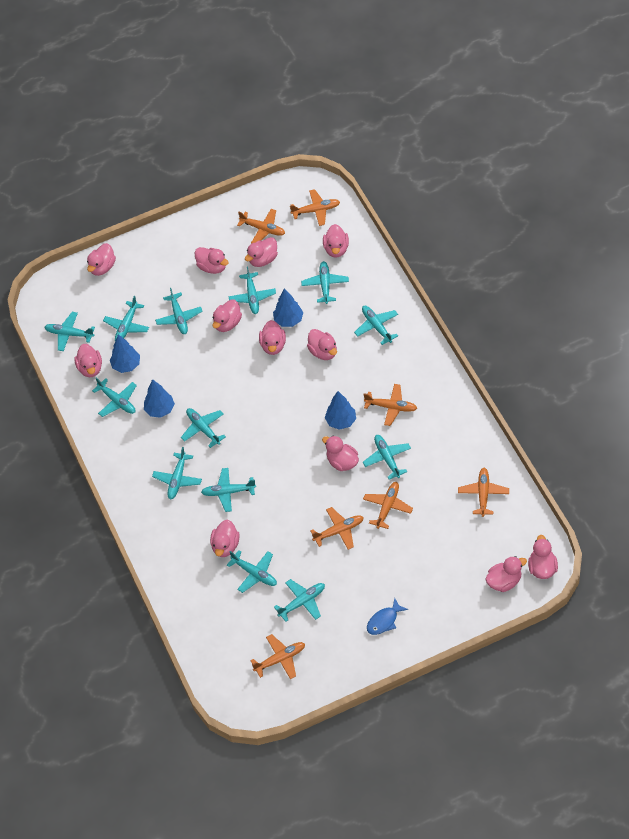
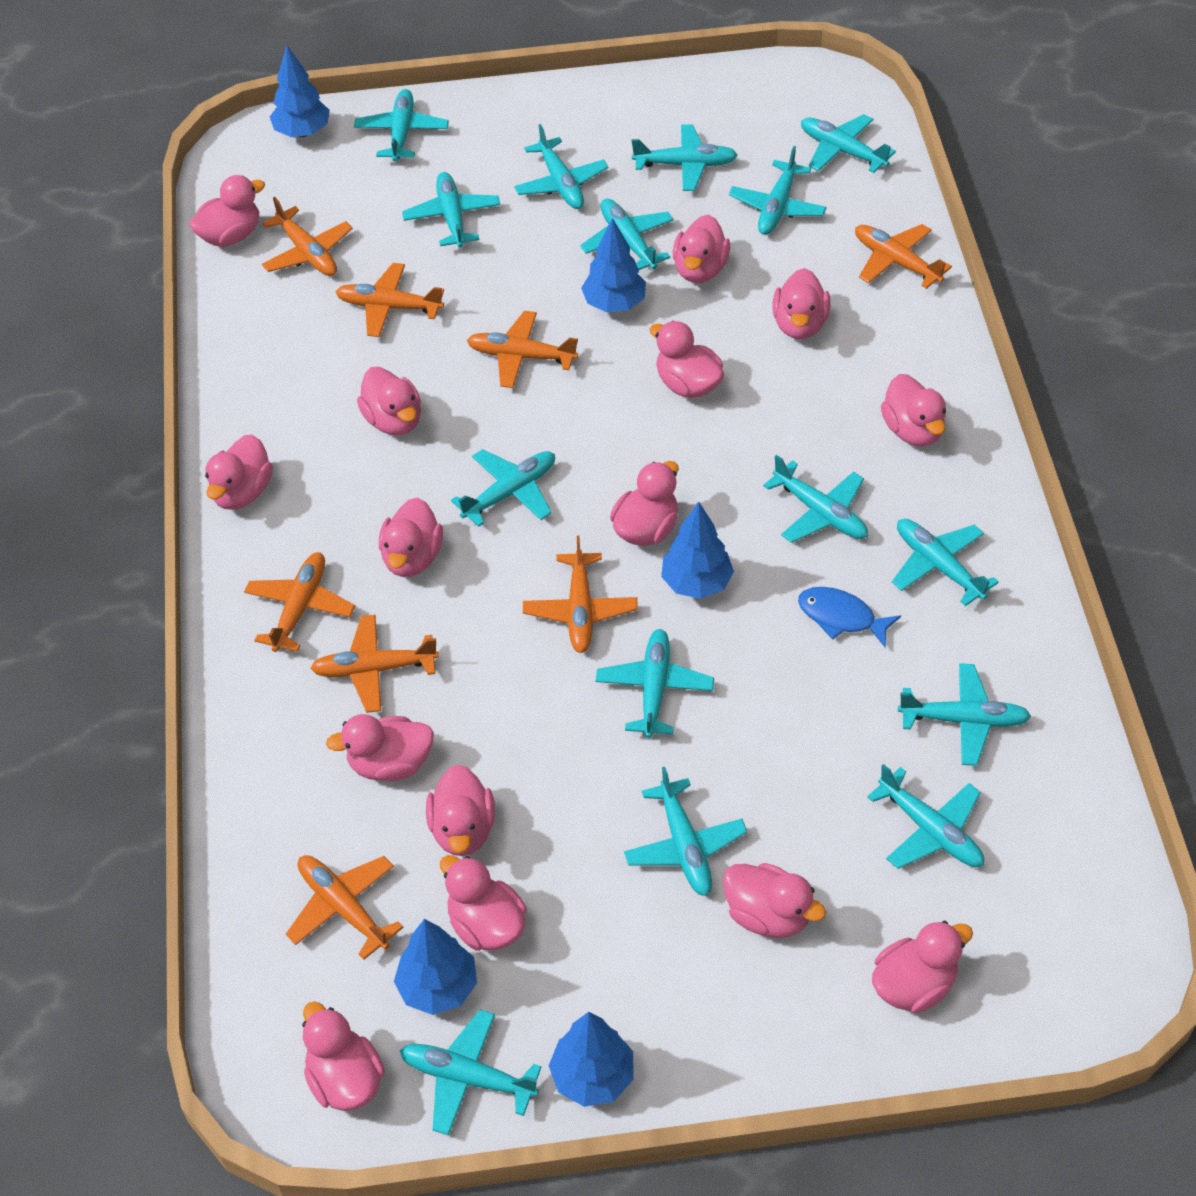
blue tree: 4 -> 5
orange plane: 7 -> 8
pink duck: 12 -> 15
turquoise plane: 13 -> 15

